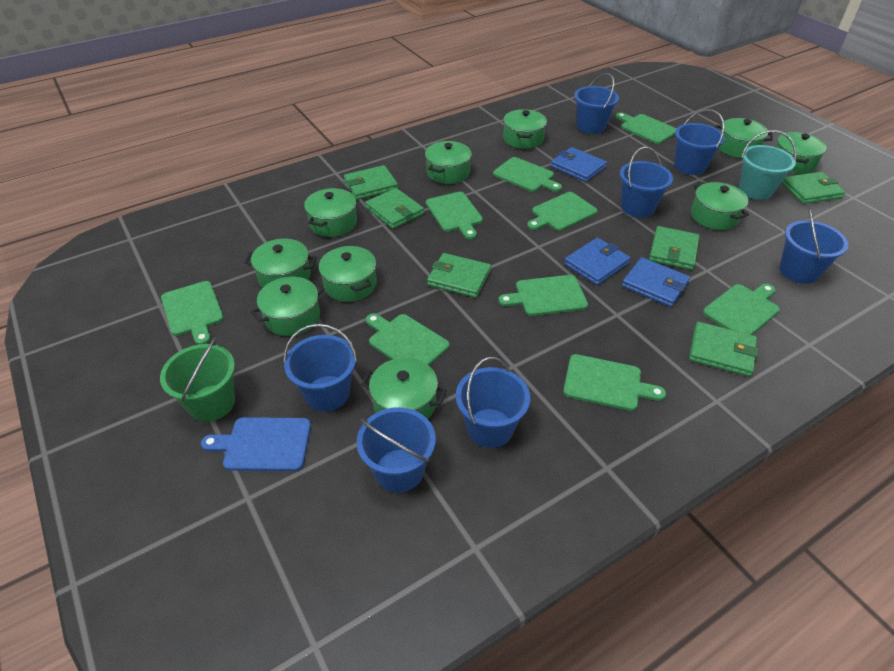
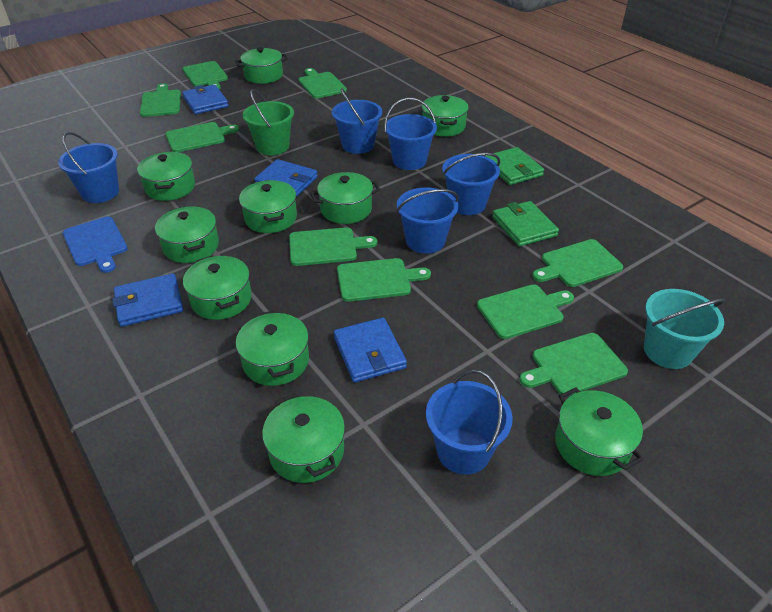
blue bucket: 7 -> 6
blue wallet: 3 -> 4
green wallet: 6 -> 2

